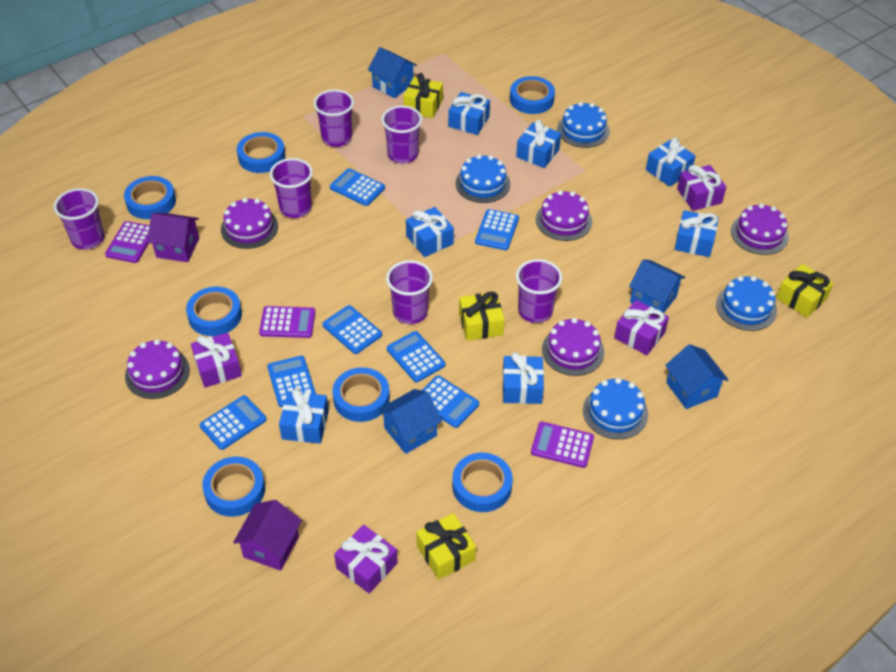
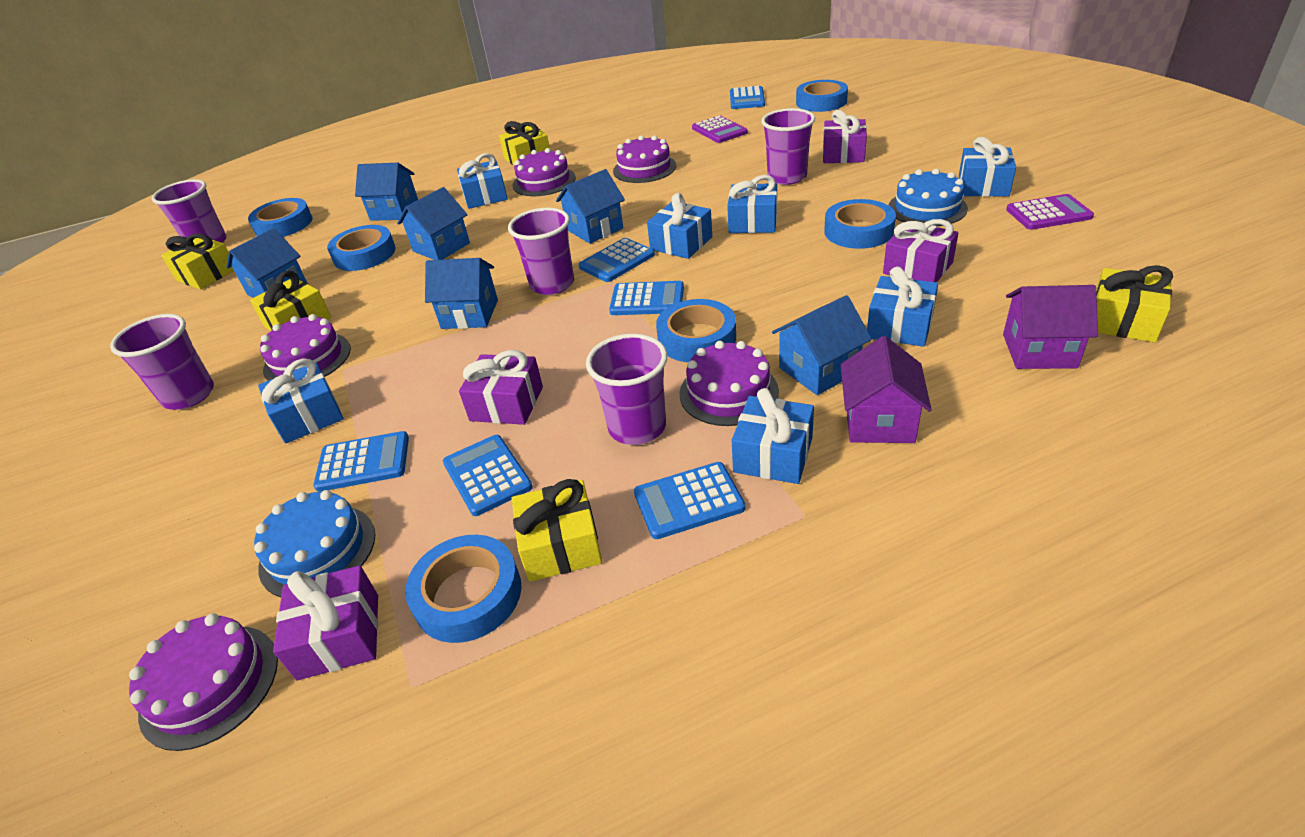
blue cake: 4 -> 2
blue calculator: 7 -> 6
blue house: 4 -> 6
blue tape: 7 -> 6
purple calculator: 3 -> 2
purple cup: 6 -> 5
yellow gift: 4 -> 5

